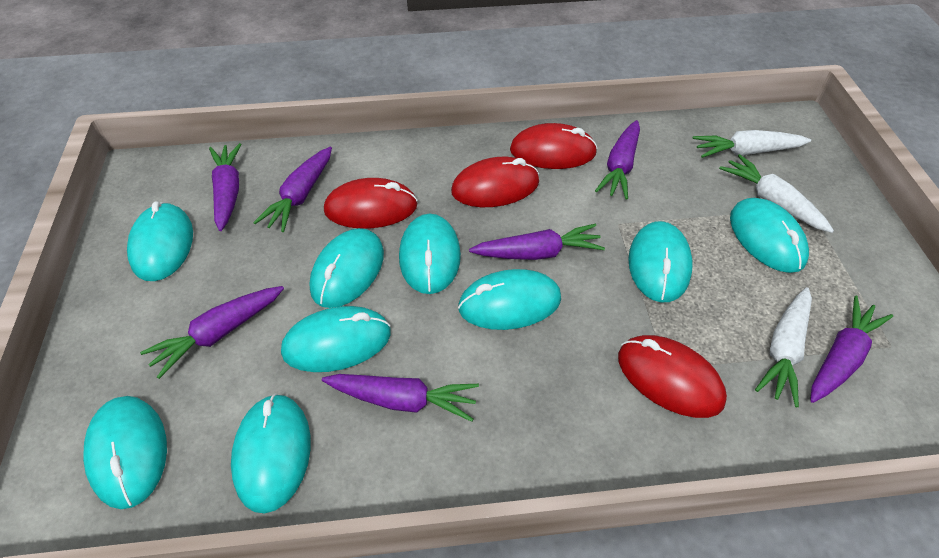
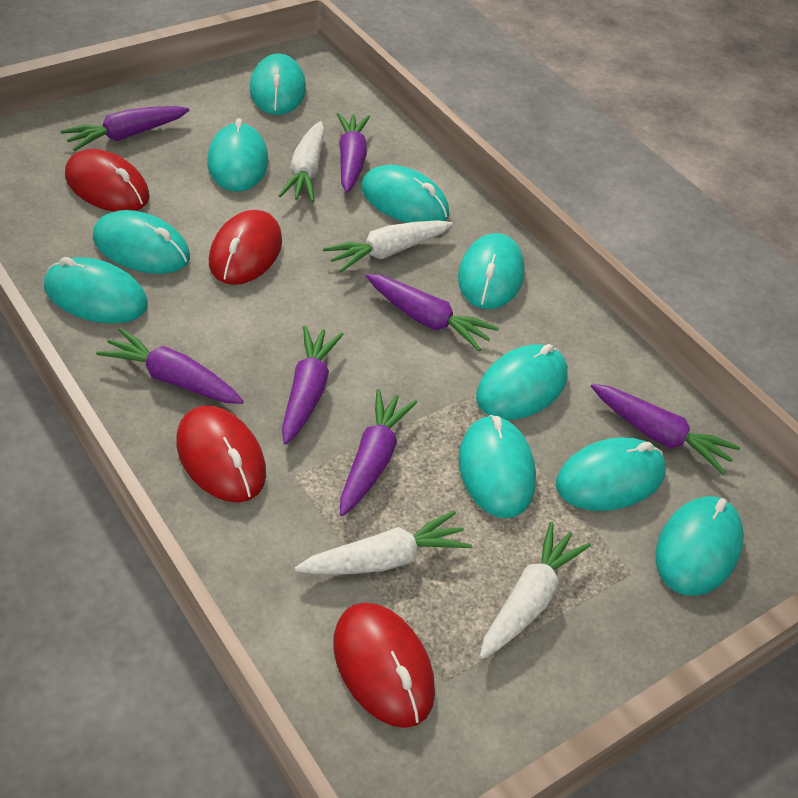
turquoise mouse: 9 -> 10
white carrot: 3 -> 4

